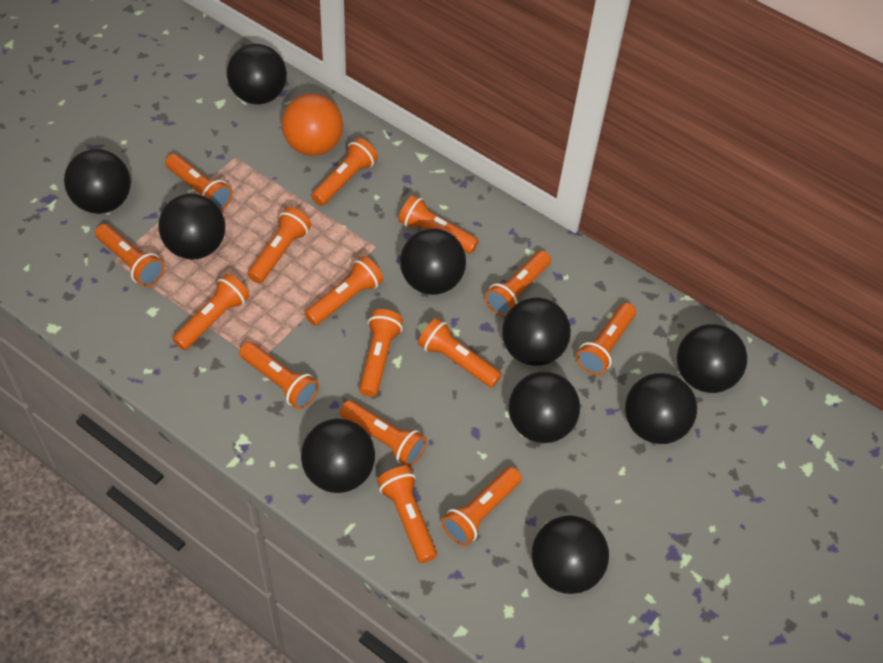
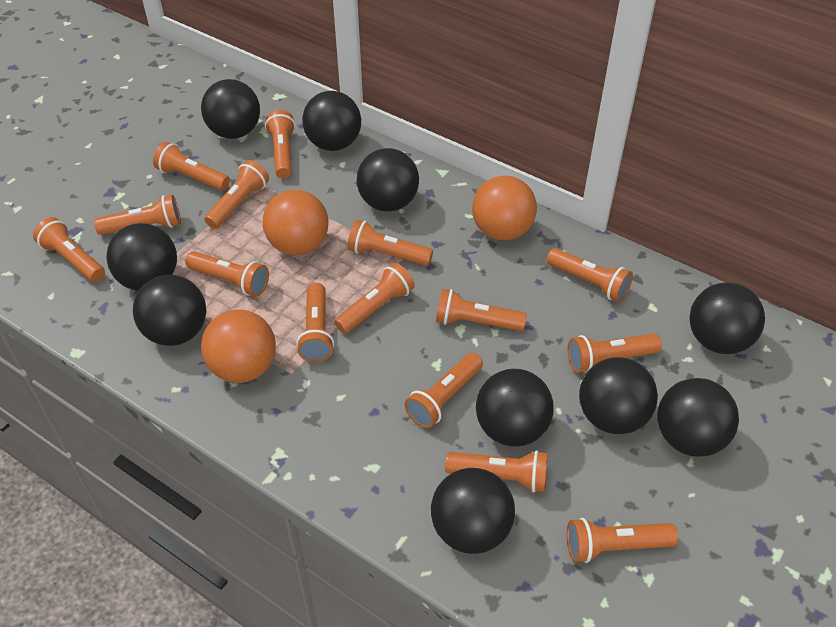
orange ball: 1 -> 3

